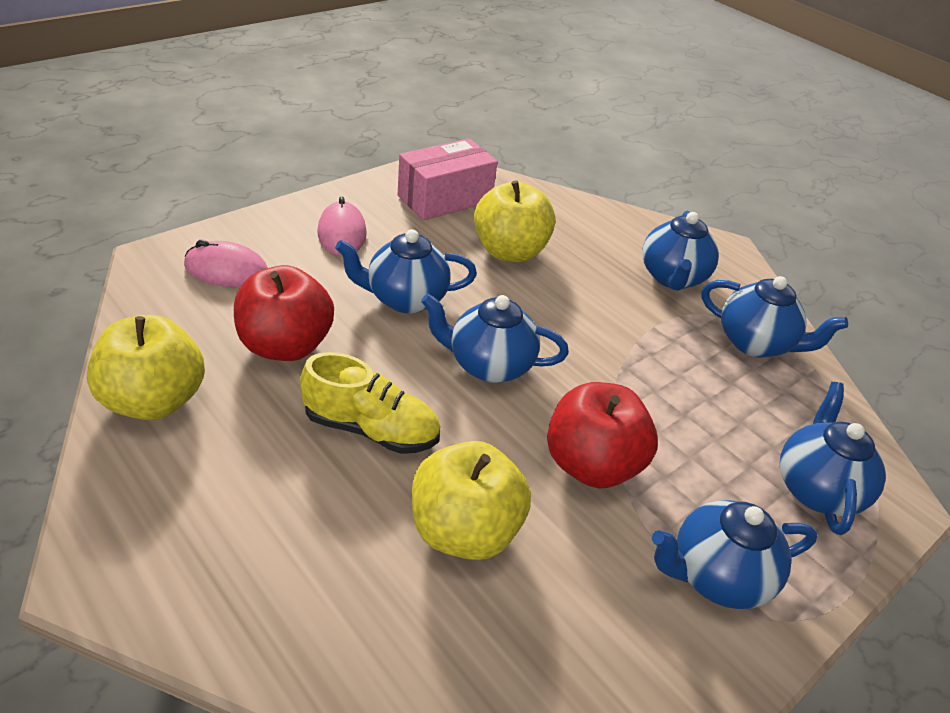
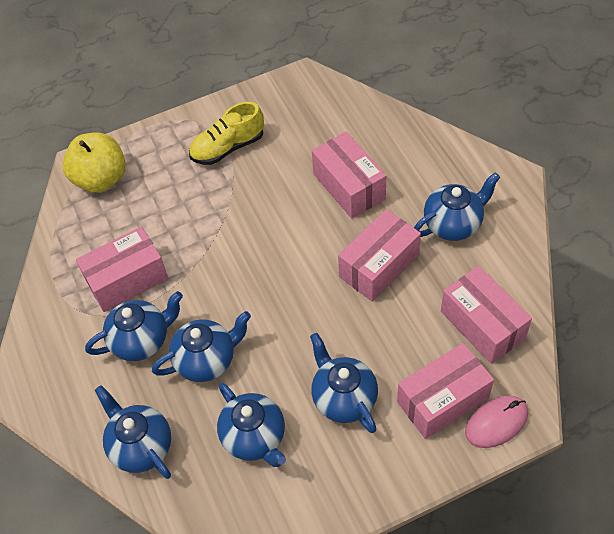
pink box: 1 -> 5
pink mouse: 2 -> 1
red apple: 2 -> 0
yellow apple: 3 -> 1

